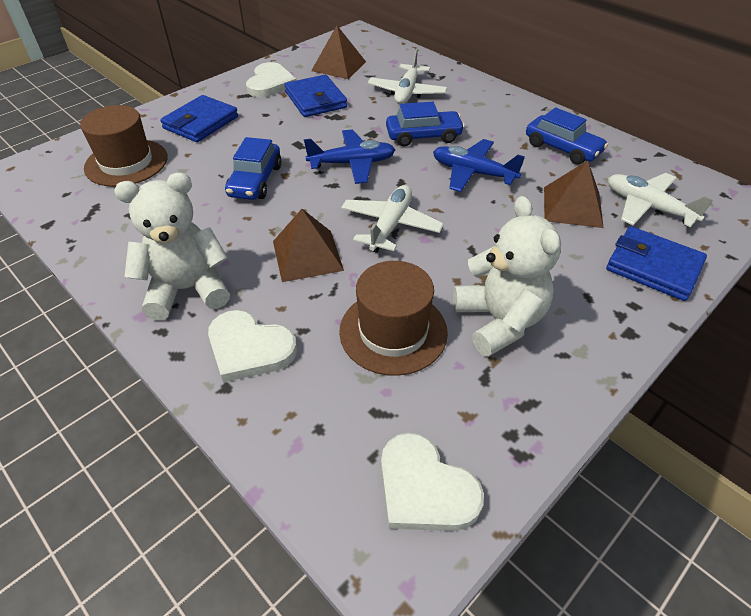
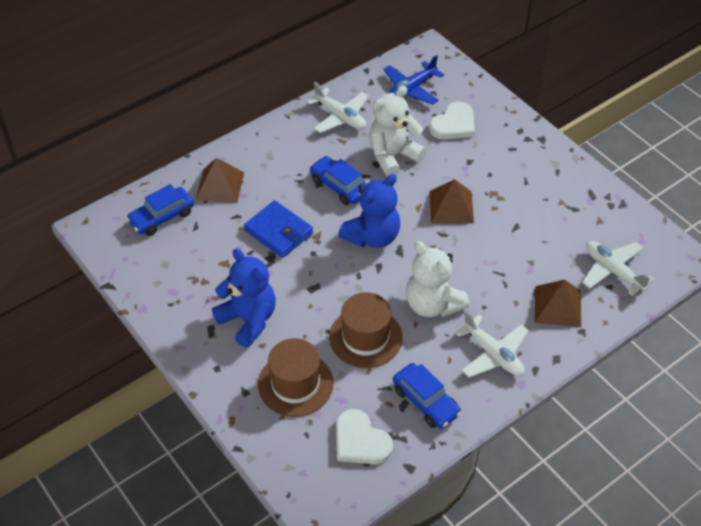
blue plane: 2 -> 1
blue teddy bear: 0 -> 2
blue wallet: 3 -> 1
white heart: 3 -> 2

